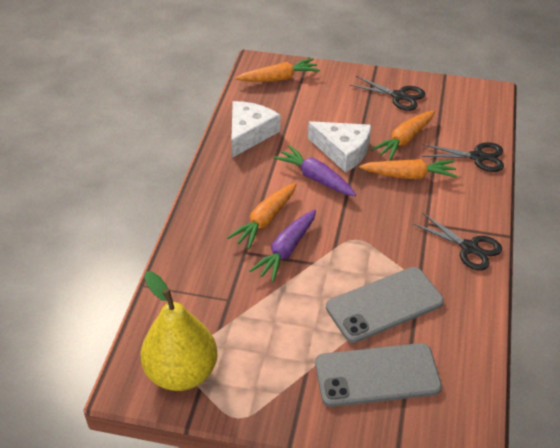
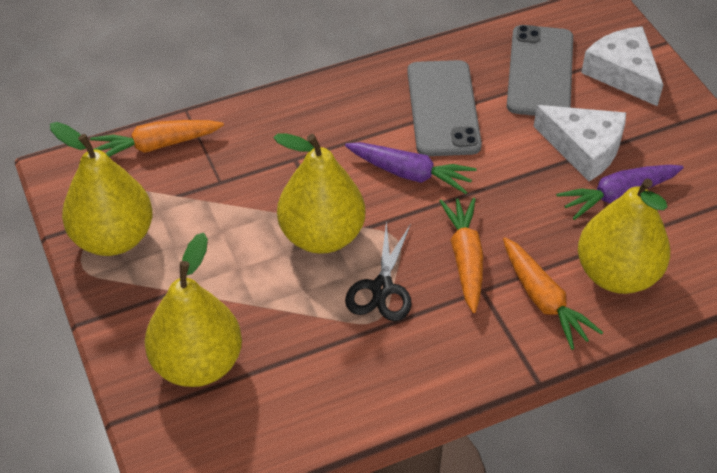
black scissors: 3 -> 1
orange carrot: 4 -> 3
yellow pear: 1 -> 4

